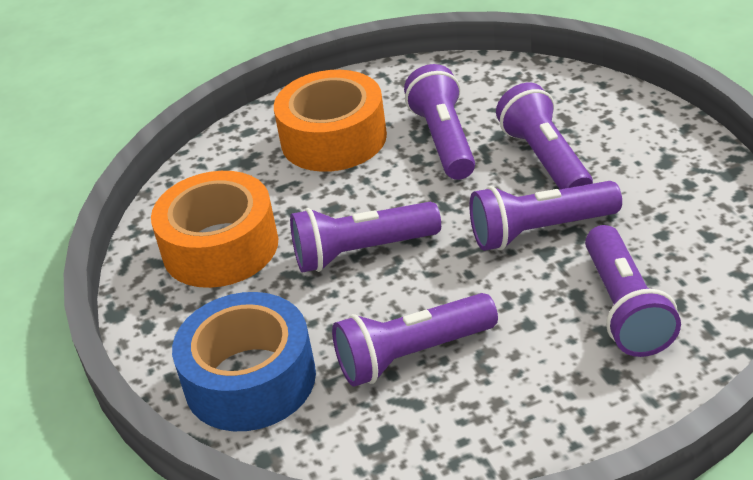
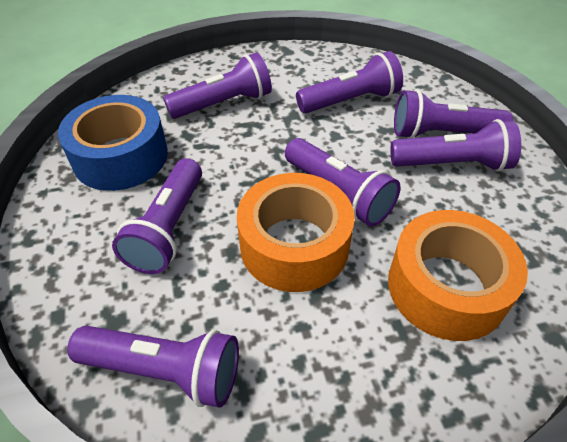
purple flashlight: 6 -> 7

